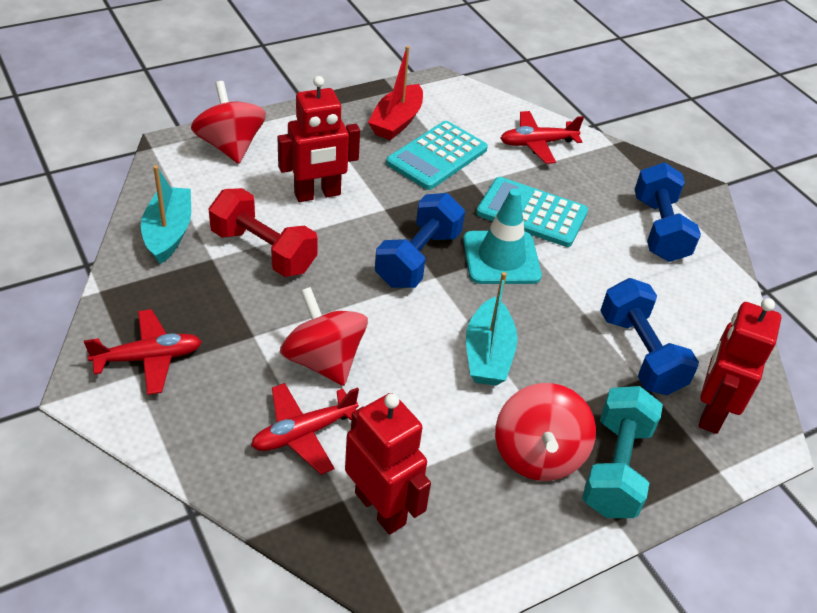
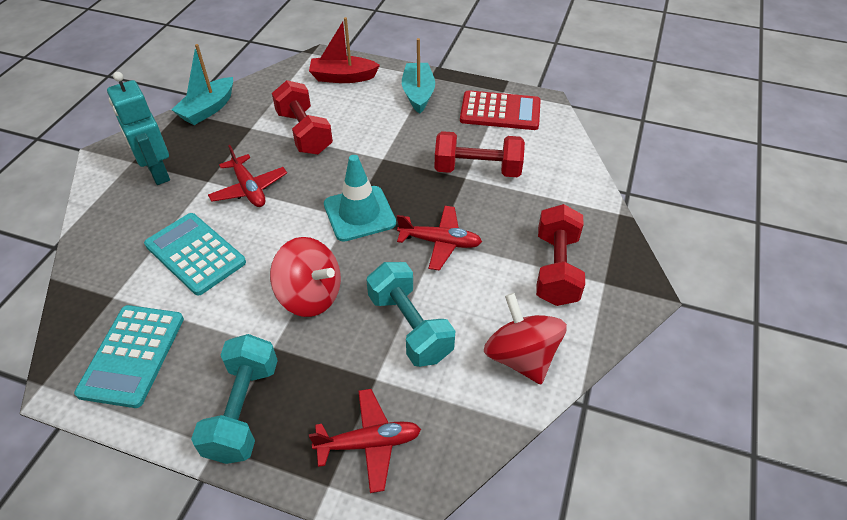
blue dumbbell: 3 -> 0
red calculator: 0 -> 1
red dumbbell: 1 -> 3
red robot: 3 -> 0
red spinning top: 3 -> 2
turquoise dumbbell: 1 -> 2
turquoise robot: 0 -> 1

